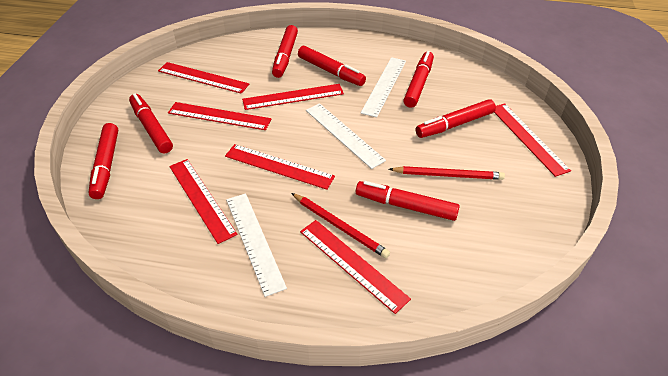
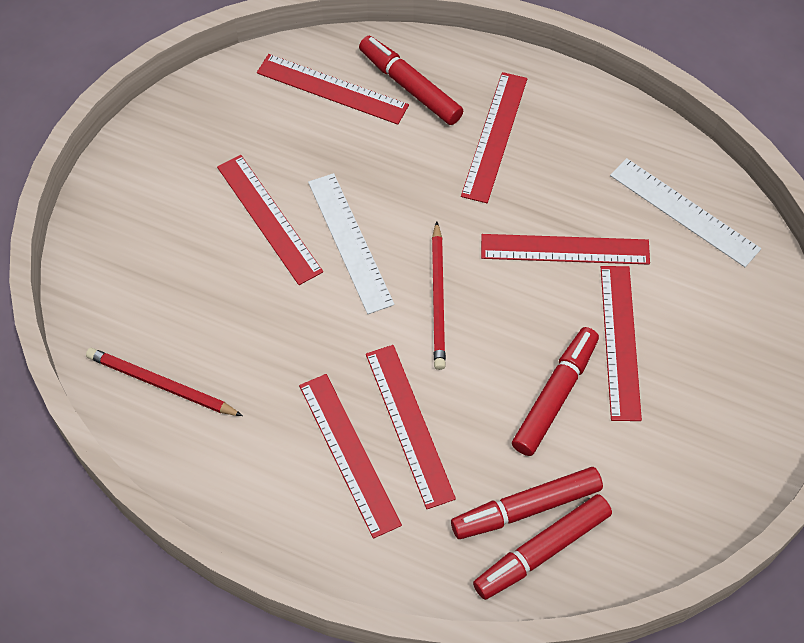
red marker: 7 -> 4
white ruler: 3 -> 2

